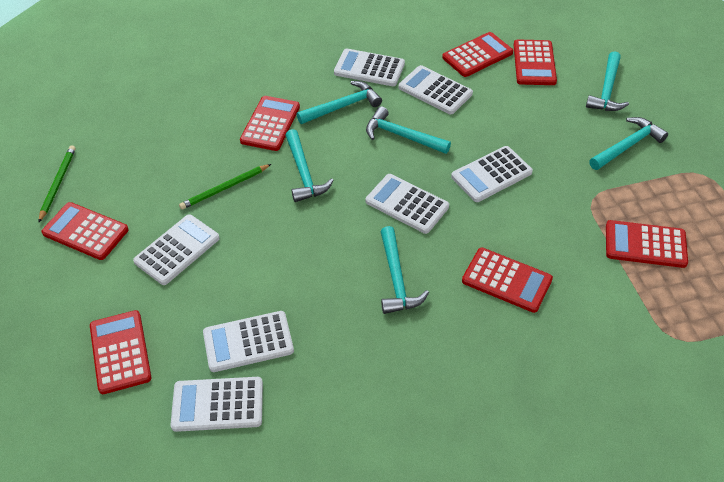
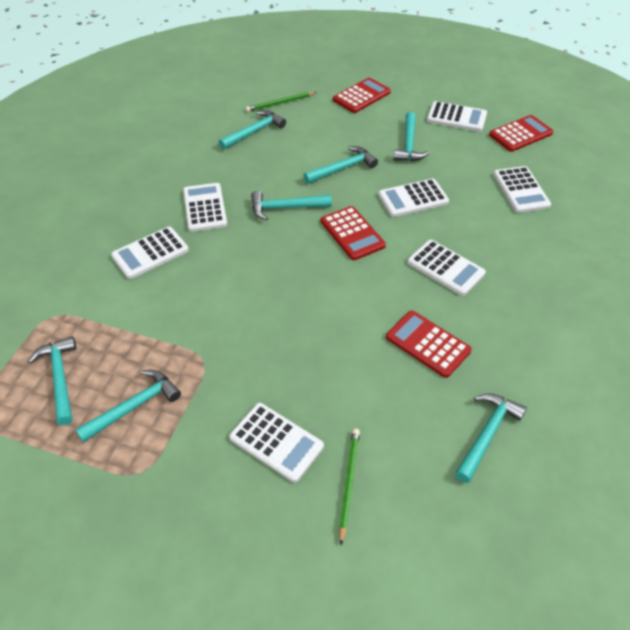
red calculator: 7 -> 4
turquoise hammer: 6 -> 7

